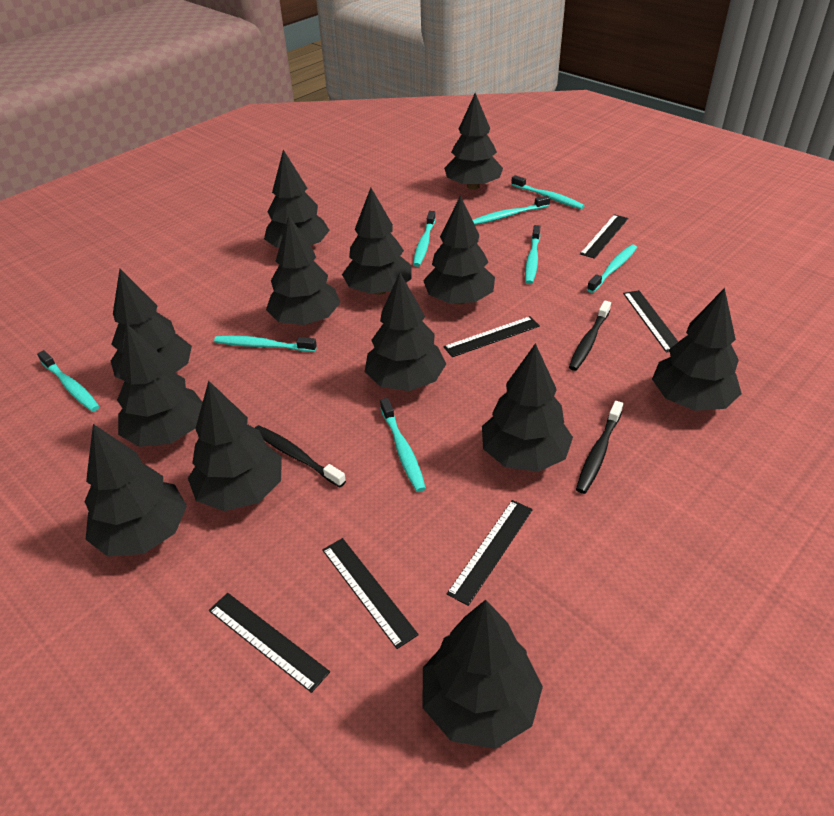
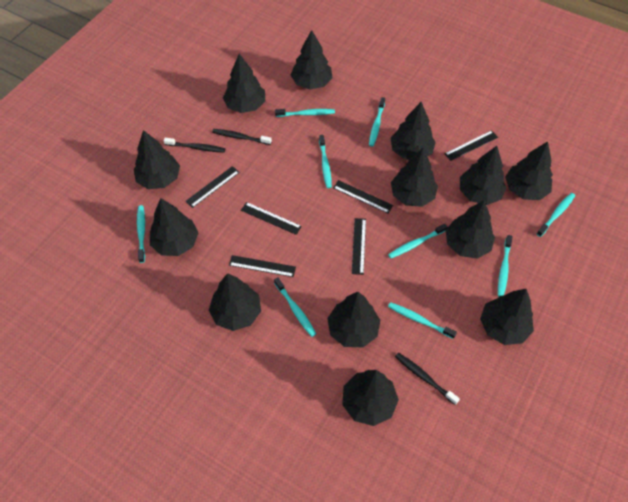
turquoise toothbrush: 8 -> 9

